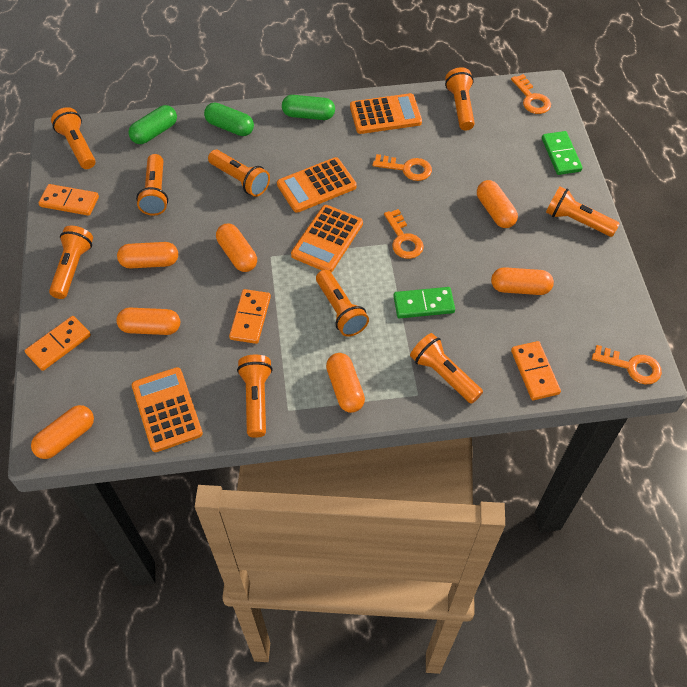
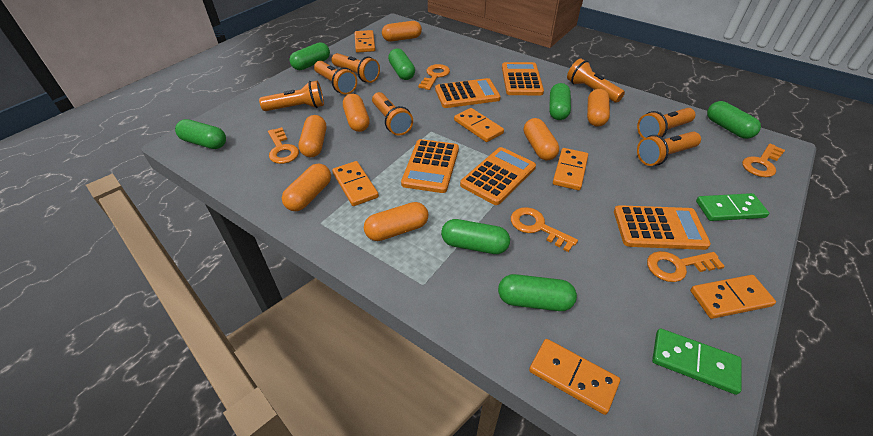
green capsule: 3 -> 7
orange calculator: 4 -> 5
orange domino: 4 -> 6
orange flashlight: 9 -> 7
orange key: 4 -> 5

